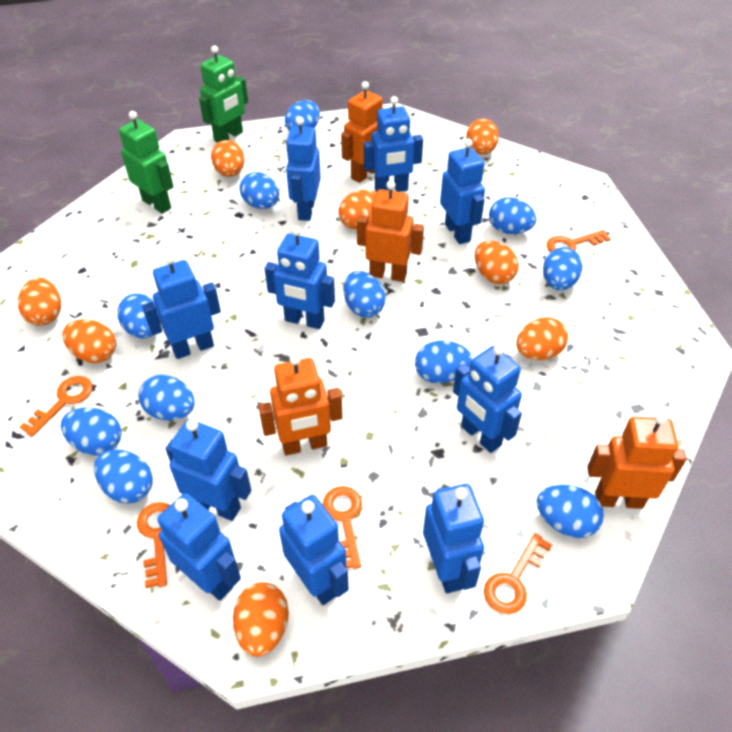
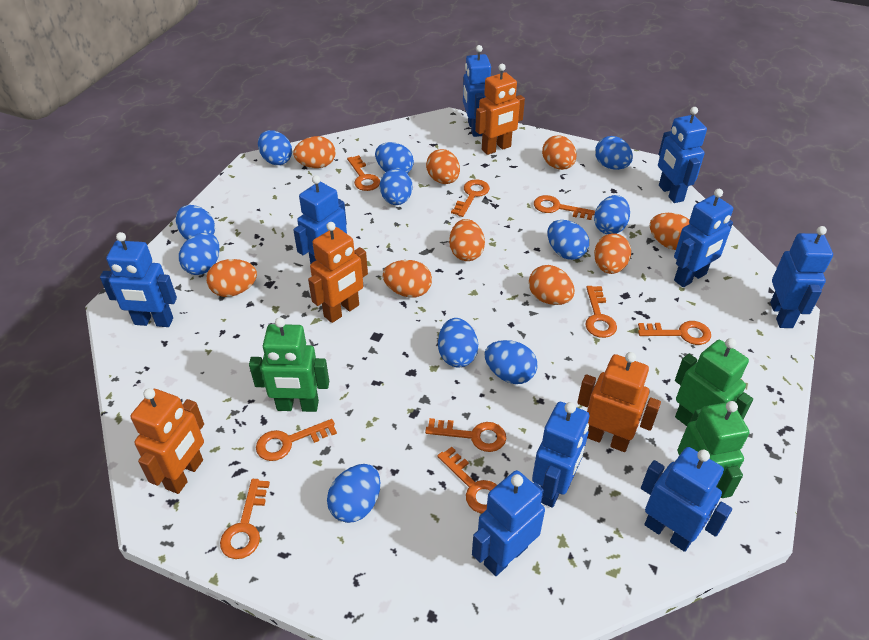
blue robot: 10 -> 9
green robot: 2 -> 3
orange egg: 8 -> 9
orange key: 5 -> 9

